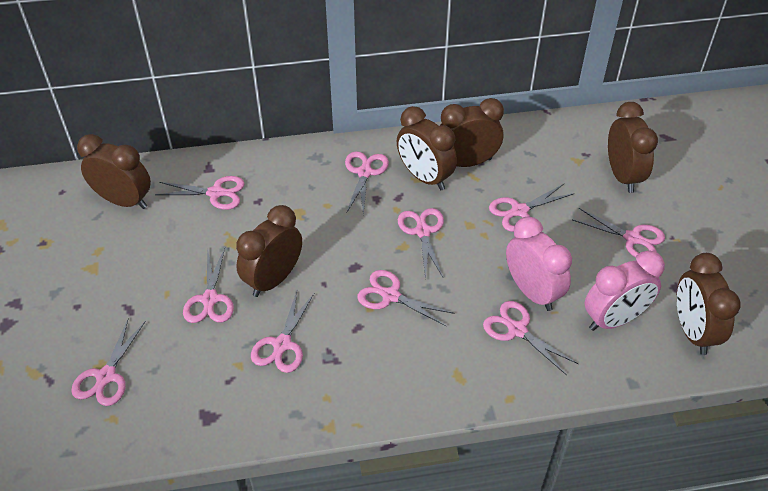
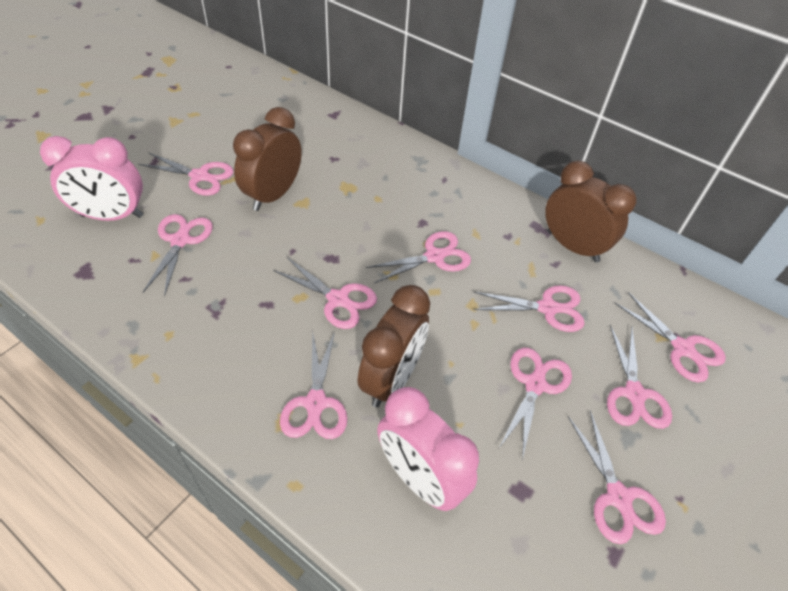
brown clock: 6 -> 3

